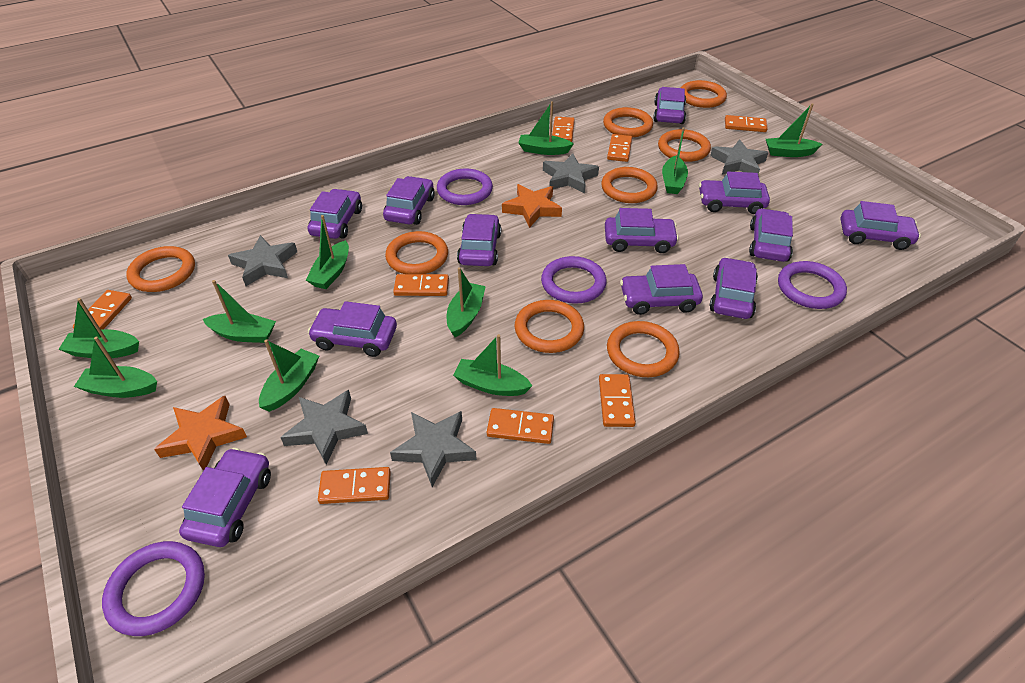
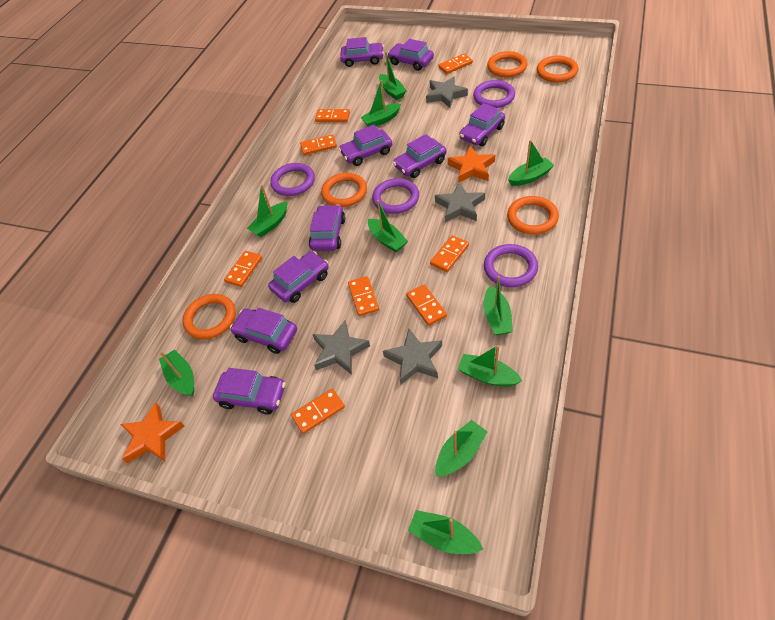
grey star: 5 -> 4
orange ring: 8 -> 5
purple car: 12 -> 9

